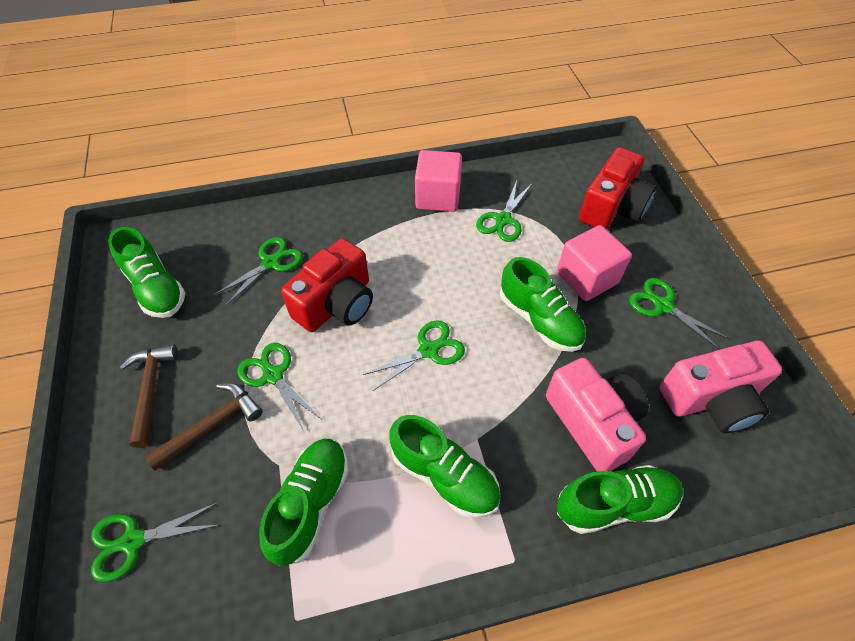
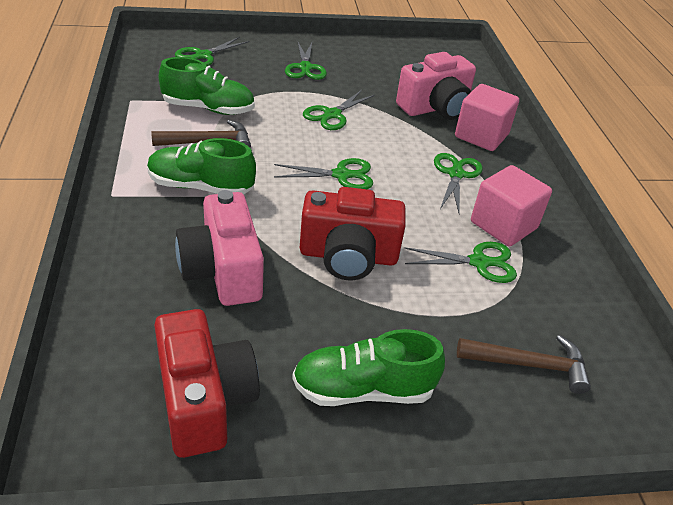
green shoe: 5 -> 3

